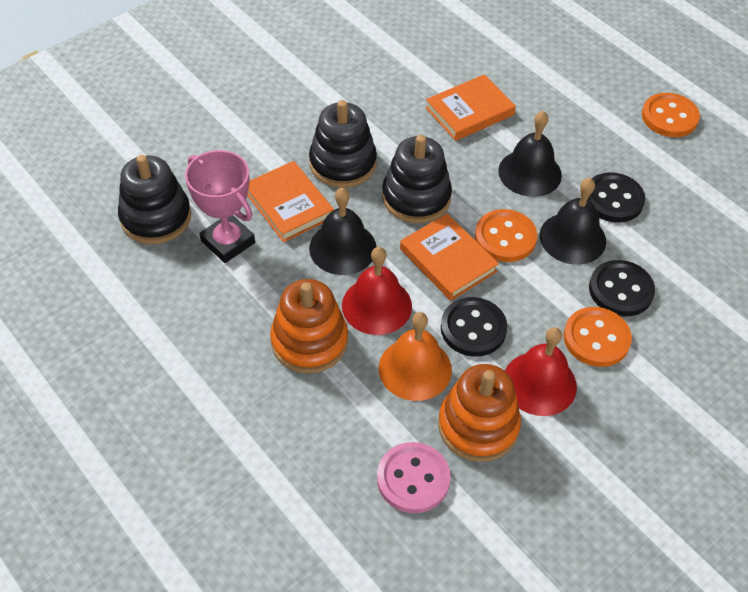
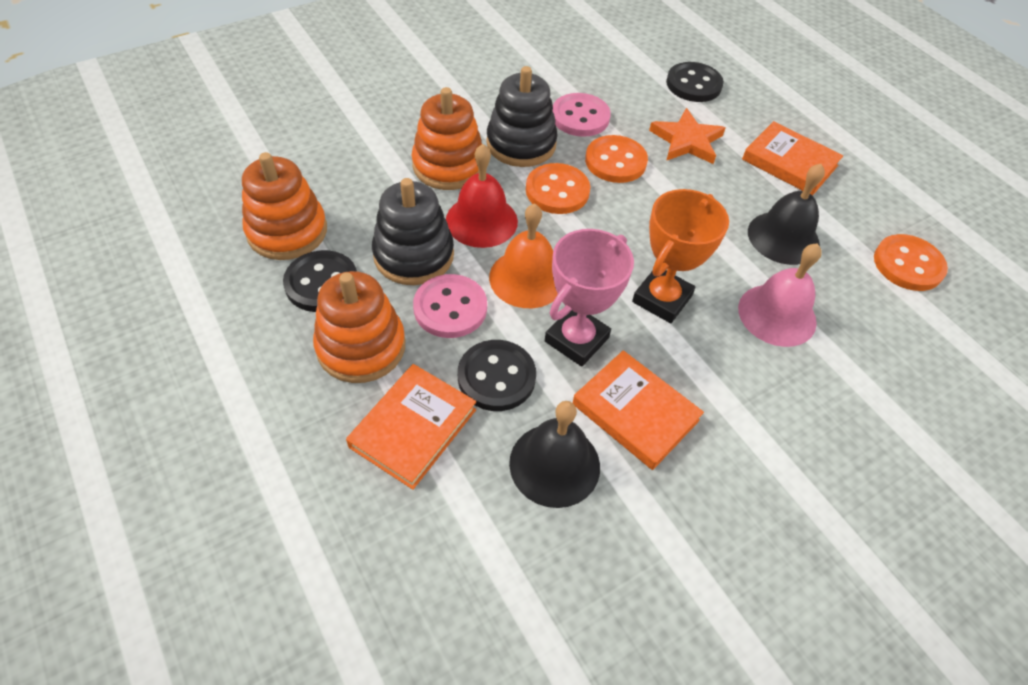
black bell: 3 -> 2
black stacking toy: 3 -> 2
orange stacking toy: 2 -> 3
orange star: 0 -> 1
orange trophy: 0 -> 1
pink bell: 0 -> 1
pink button: 1 -> 2
red bell: 2 -> 1

